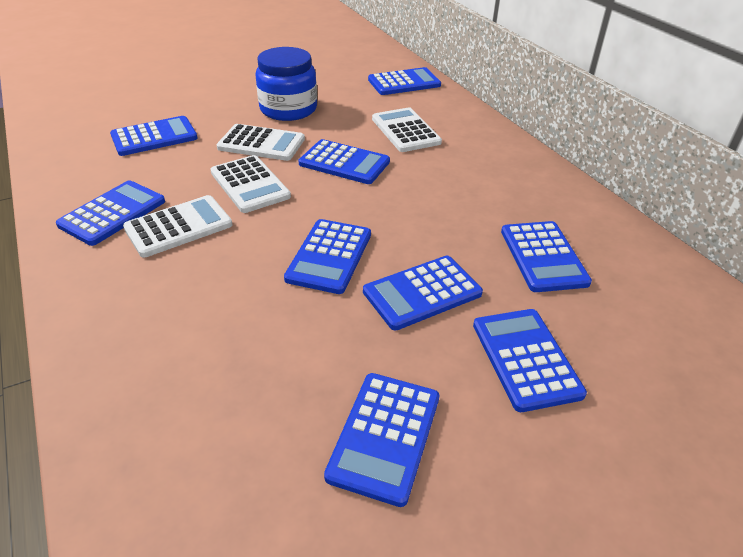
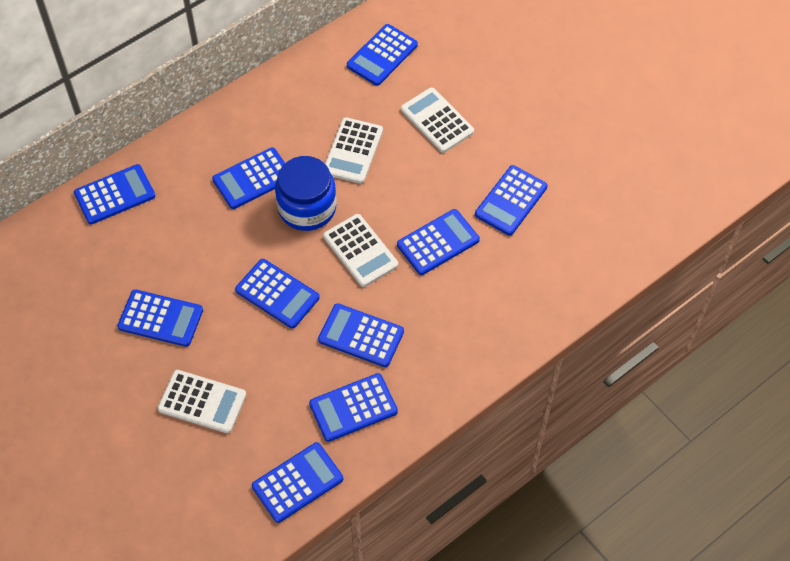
blue calculator: 9 -> 10

